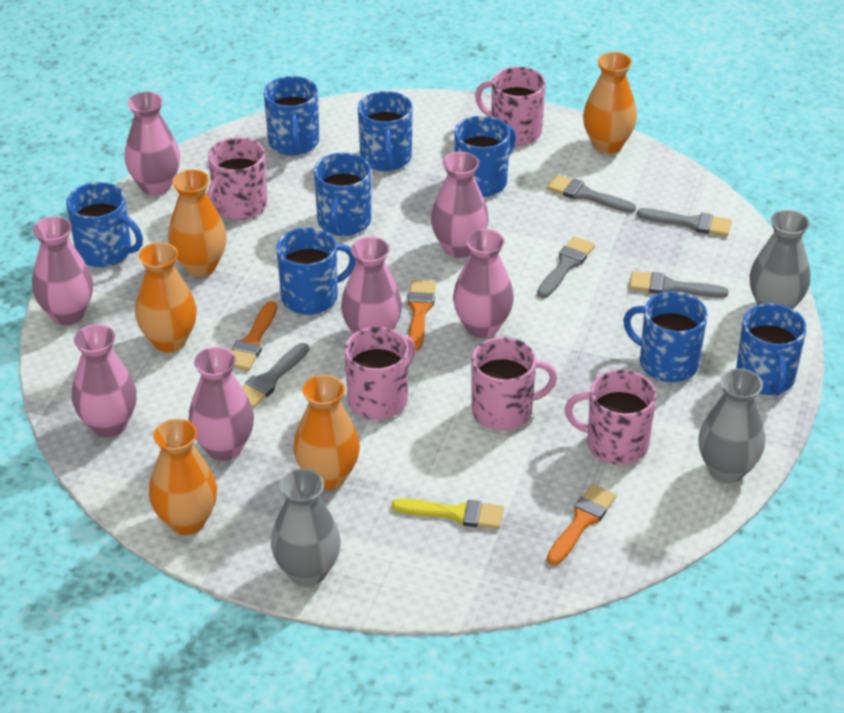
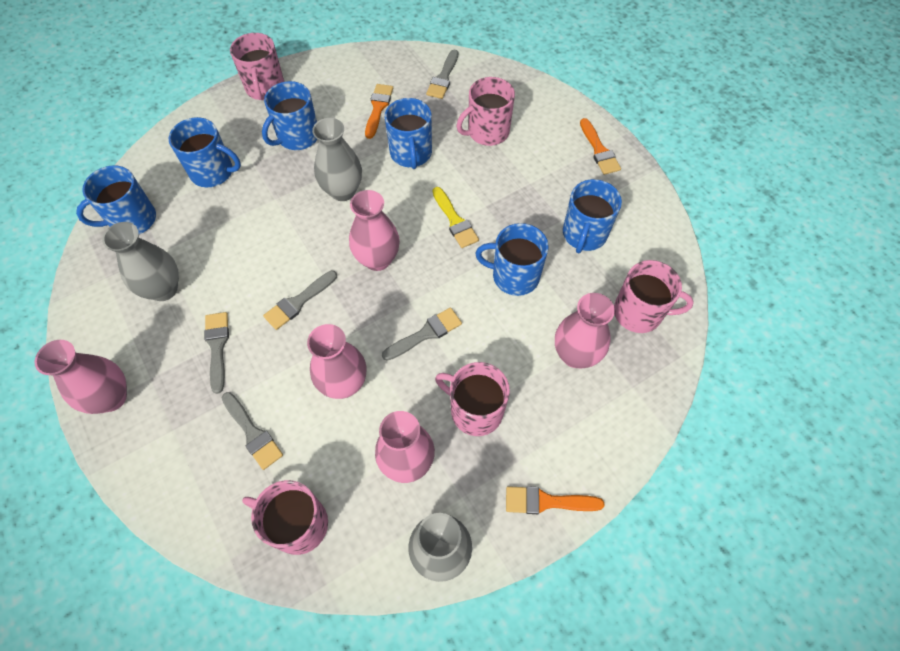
blue mug: 8 -> 6
orange vase: 5 -> 0
pink vase: 7 -> 5

